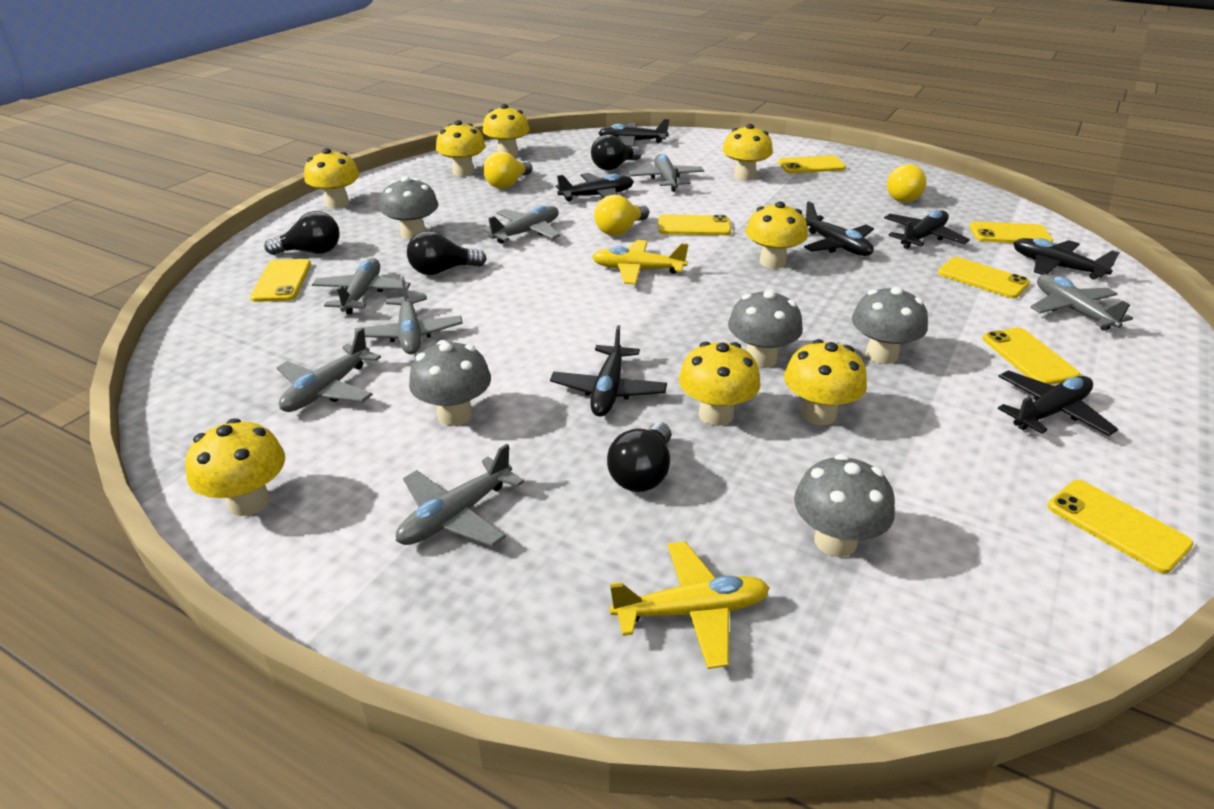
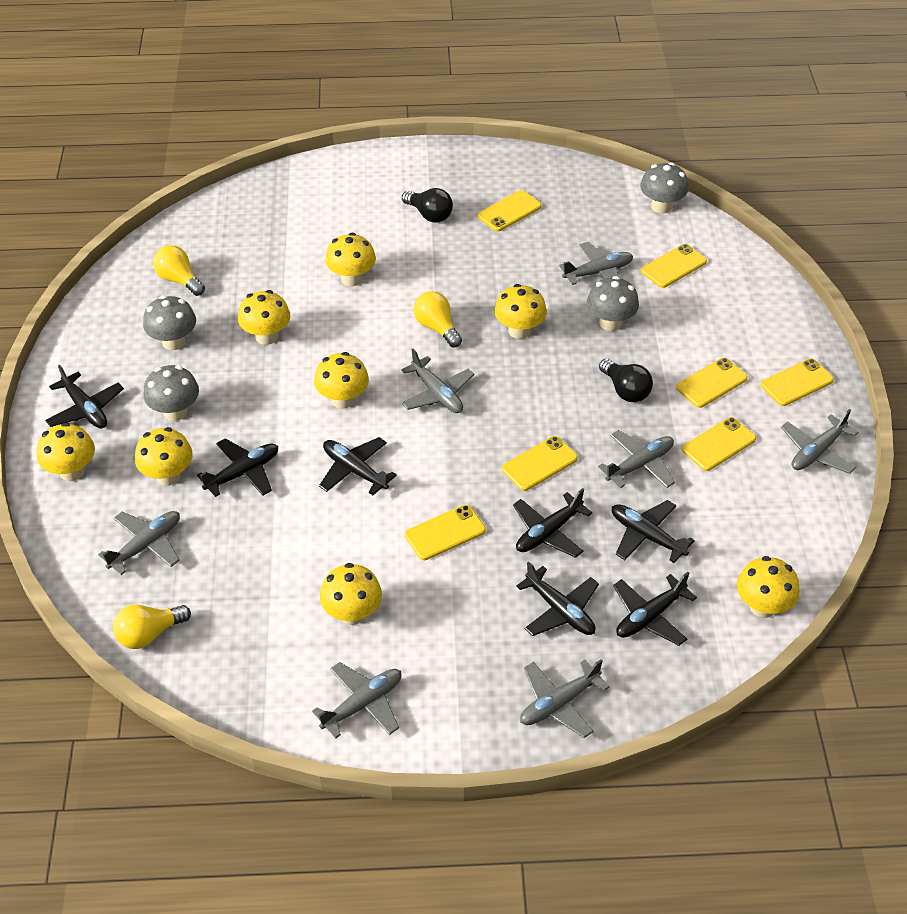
black light bulb: 4 -> 2
grey mushroom: 5 -> 4
yellow plane: 2 -> 0

